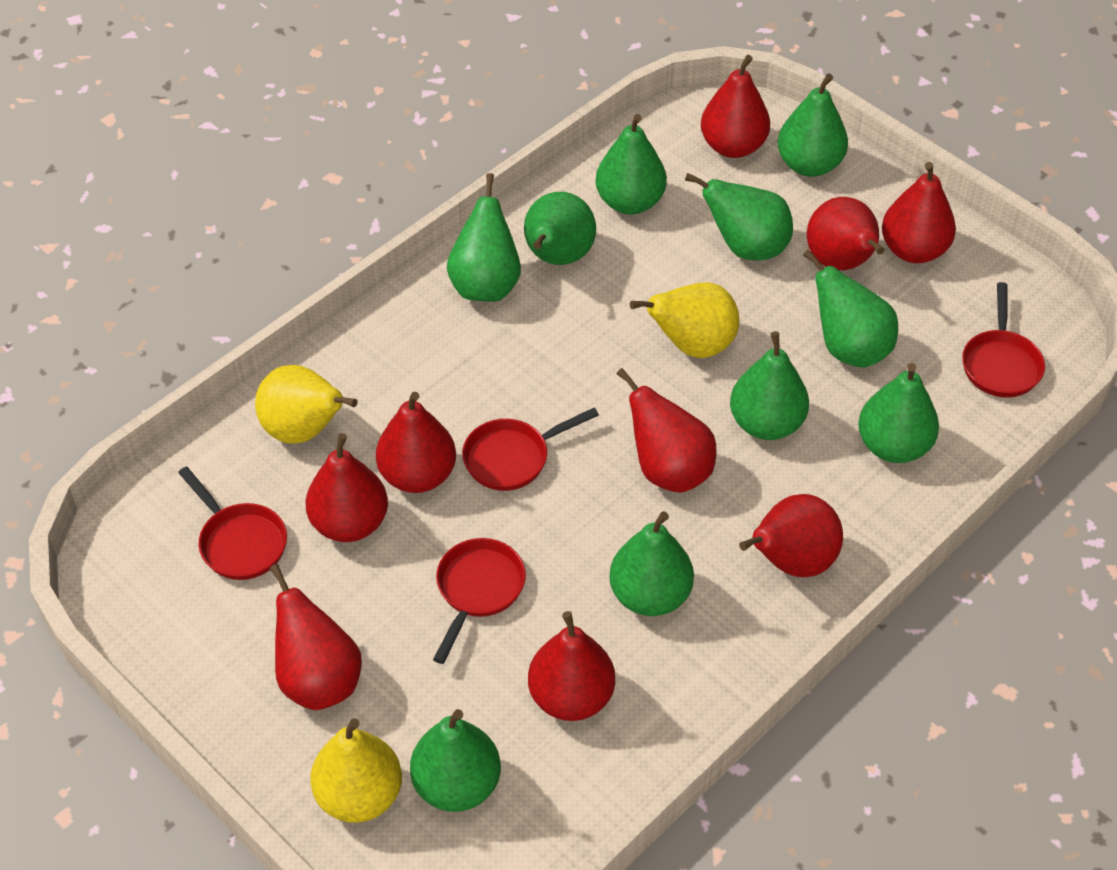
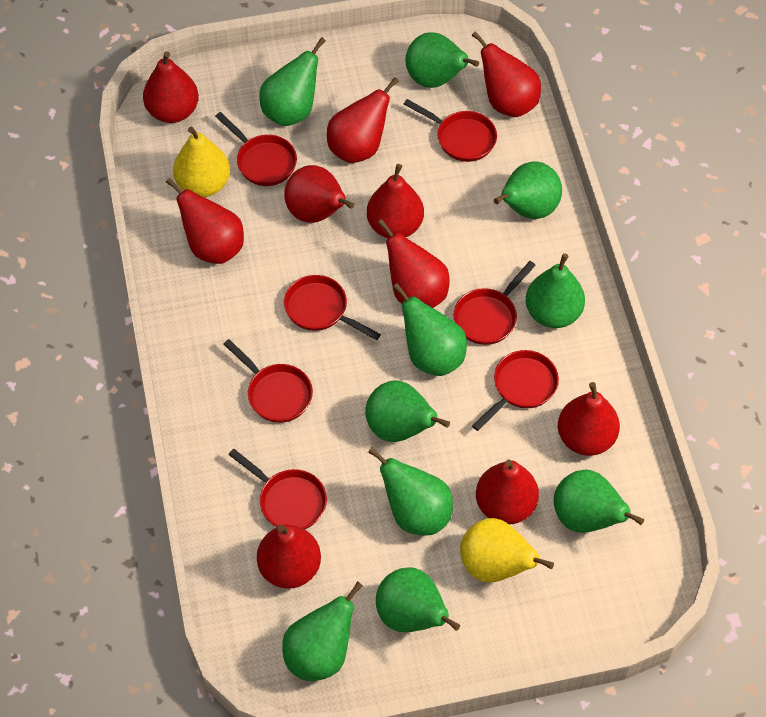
red pan: 4 -> 7
red pear: 9 -> 10
yellow pear: 3 -> 2

